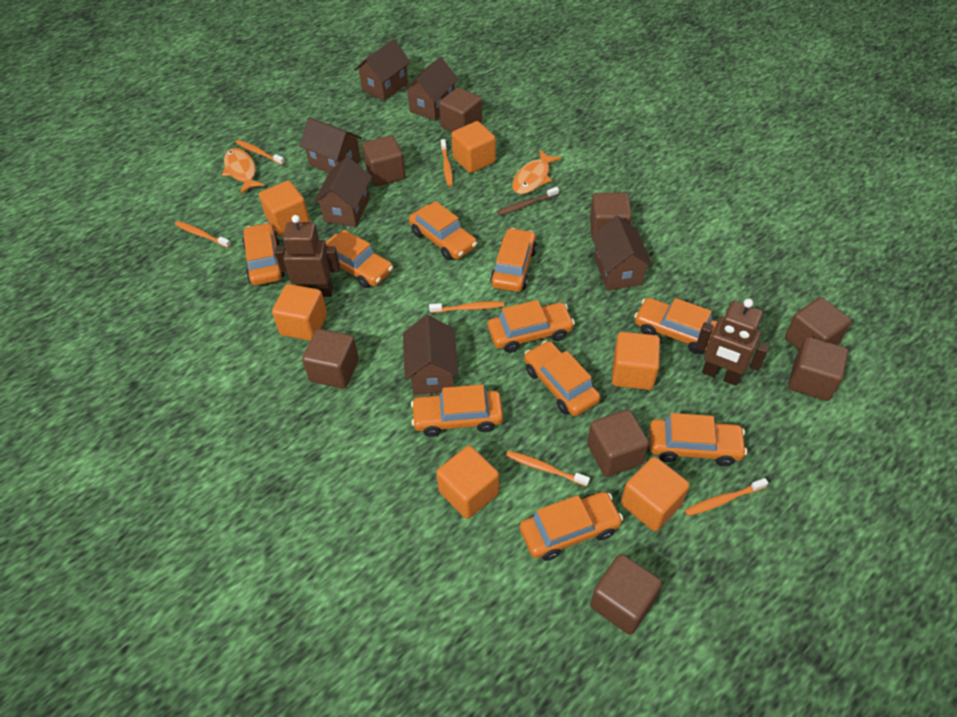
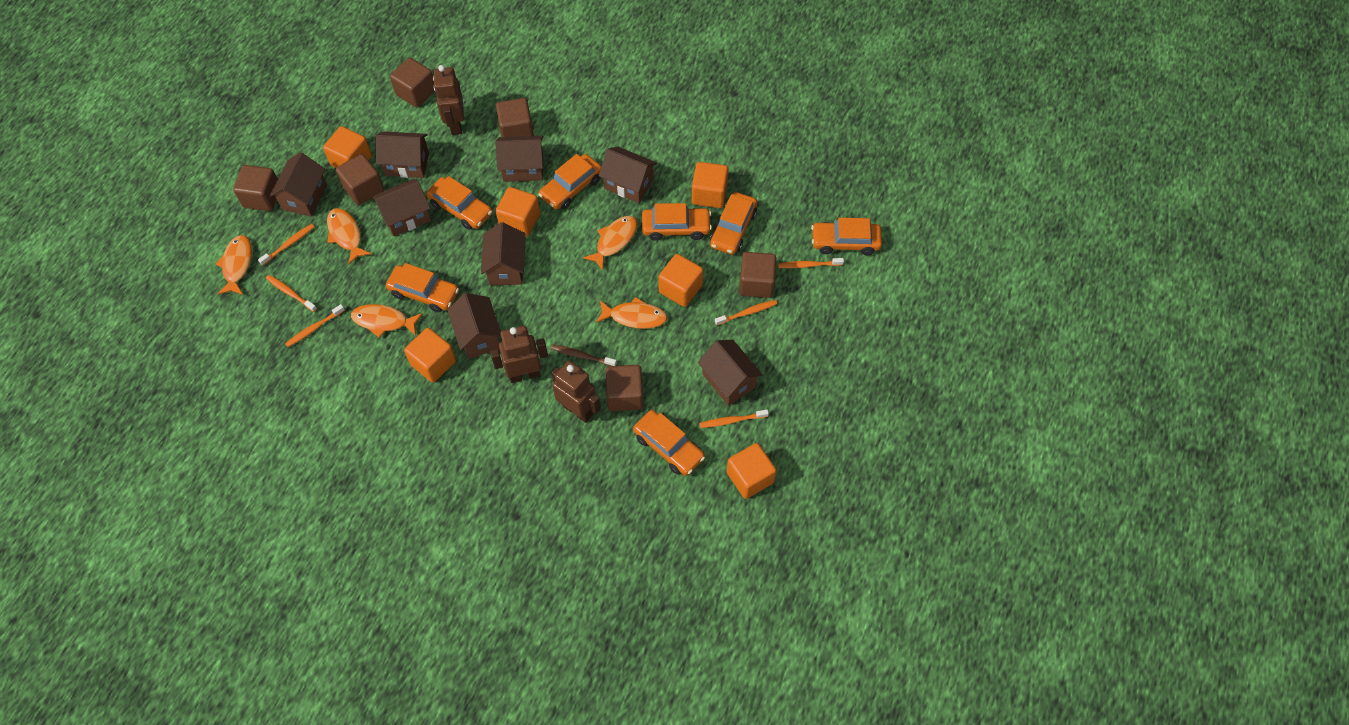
brown cube: 8 -> 6
brown house: 6 -> 8
brown robot: 2 -> 3
orange car: 10 -> 7
orange fish: 2 -> 5

